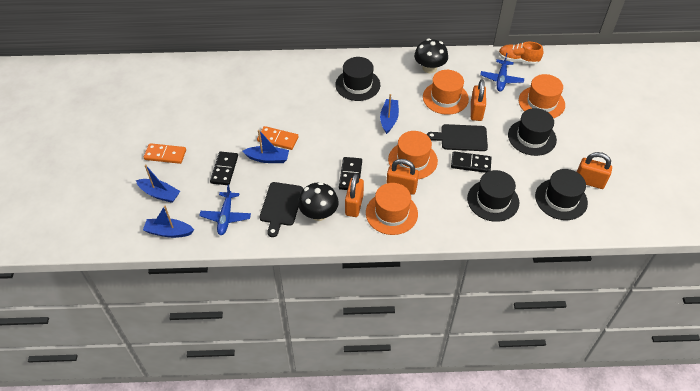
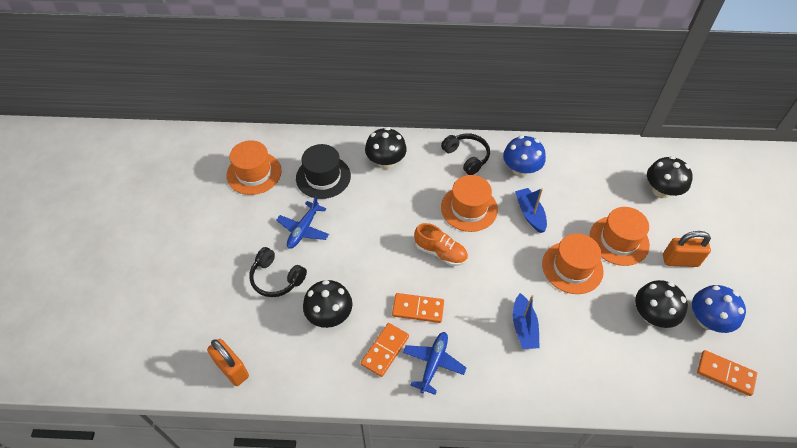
black cutting board: 2 -> 0
black domino: 3 -> 0
black hat: 4 -> 1
black headphones: 0 -> 2
black mushroom: 2 -> 4
blue boat: 4 -> 2
blue mushroom: 0 -> 2
orange domino: 2 -> 3
orange padlock: 4 -> 2

